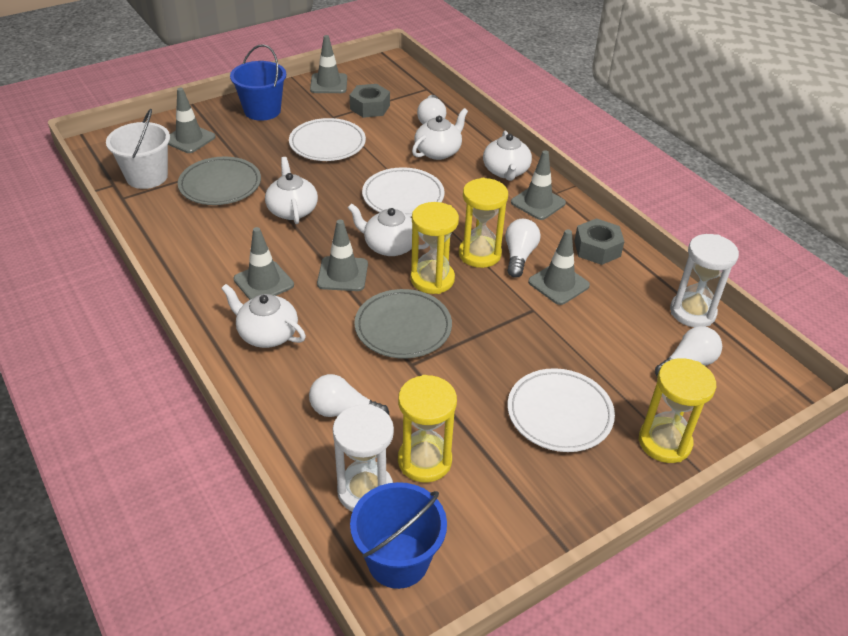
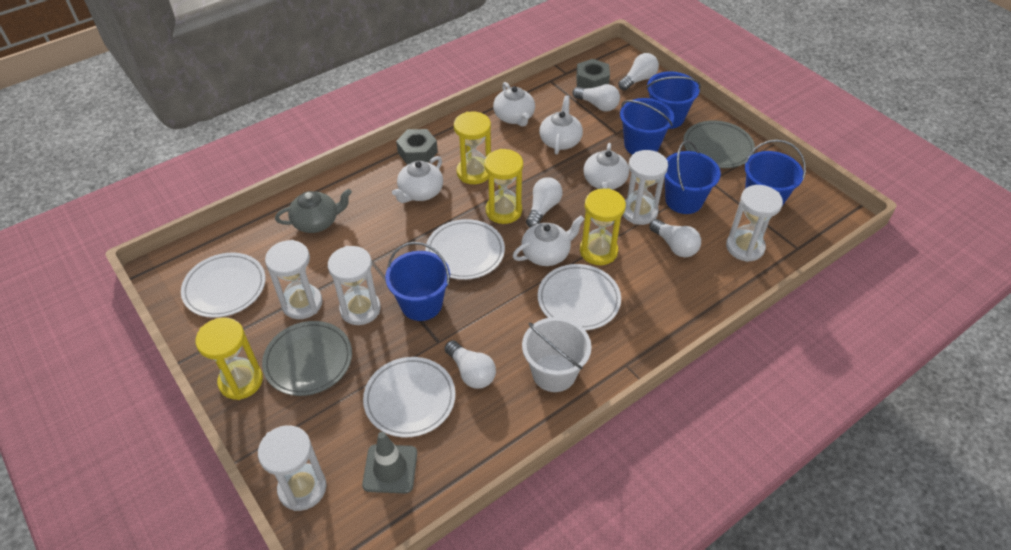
blue bucket: 2 -> 5
grey teapot: 0 -> 1
grey traffic cone: 6 -> 1
white hourglass: 2 -> 5
white light bulb: 4 -> 5
white plate: 3 -> 4

